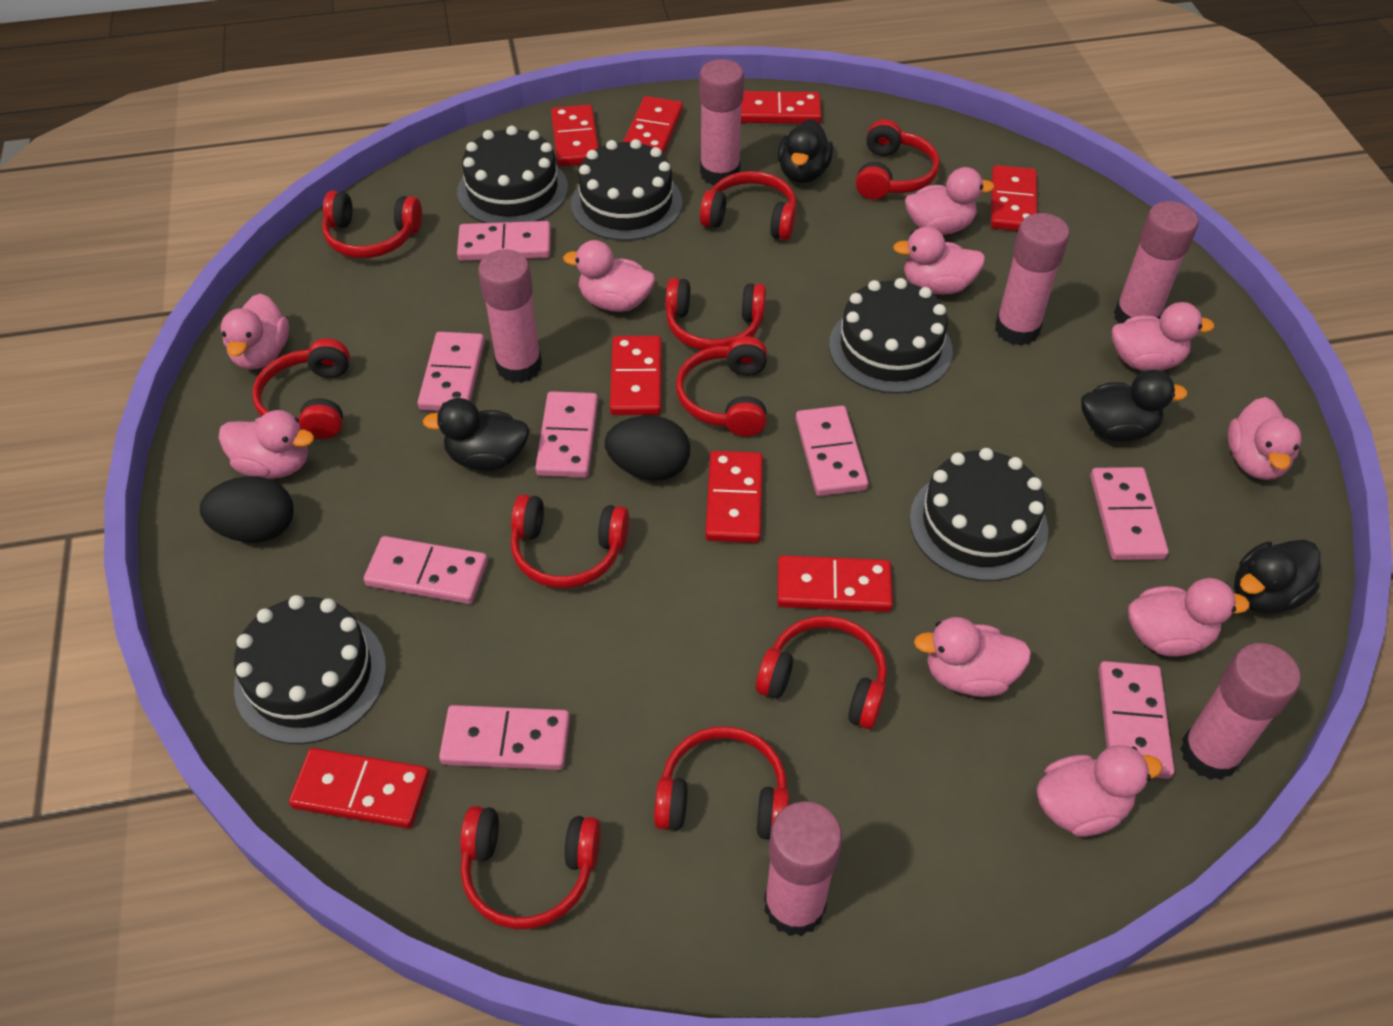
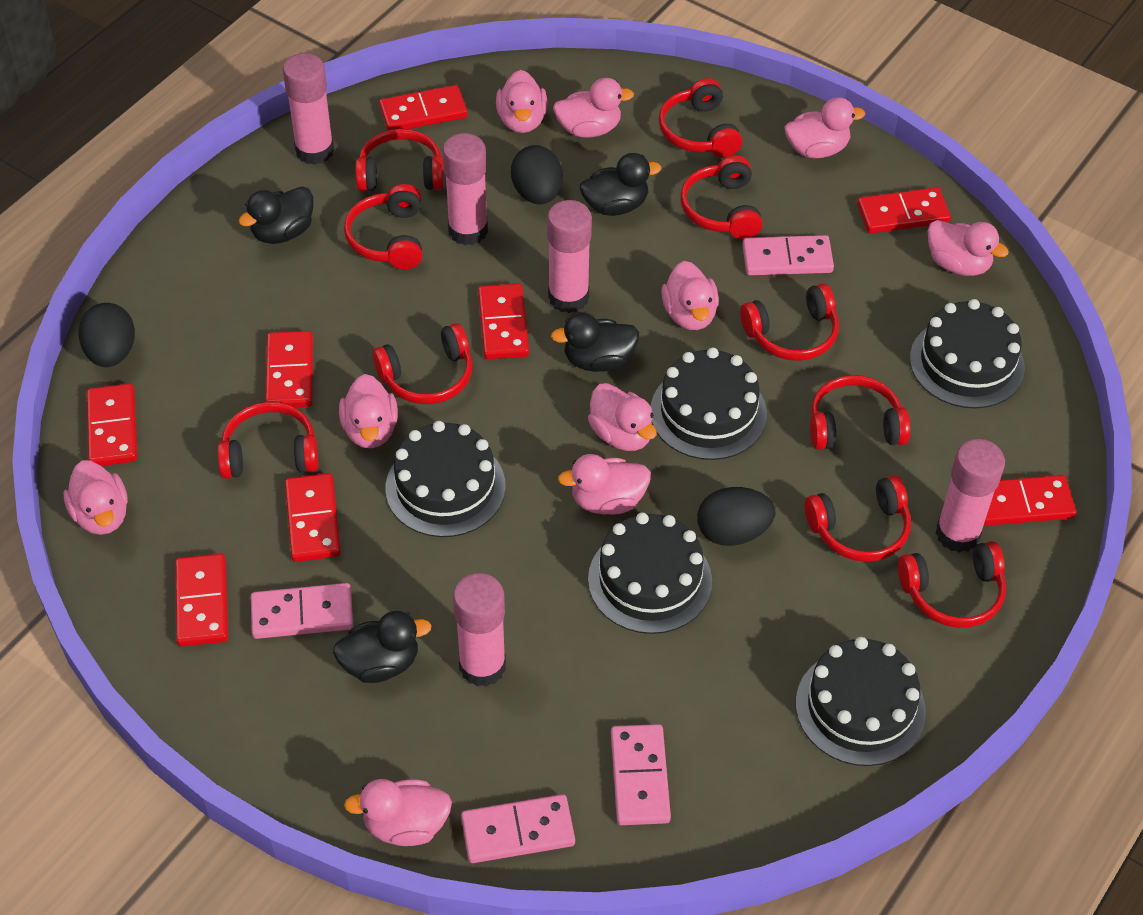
black egg: 2 -> 3
pink domino: 8 -> 4
pink glue stick: 6 -> 5

